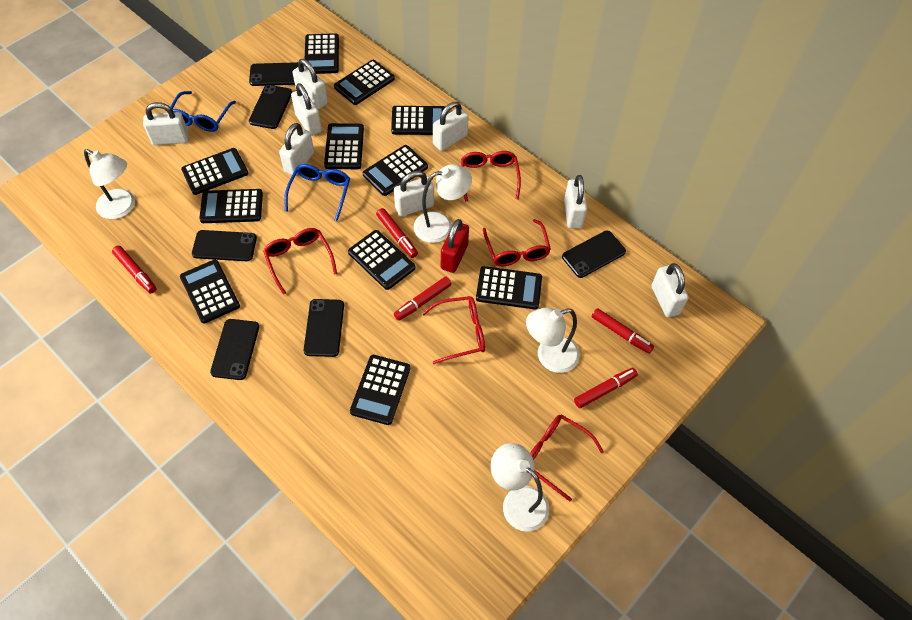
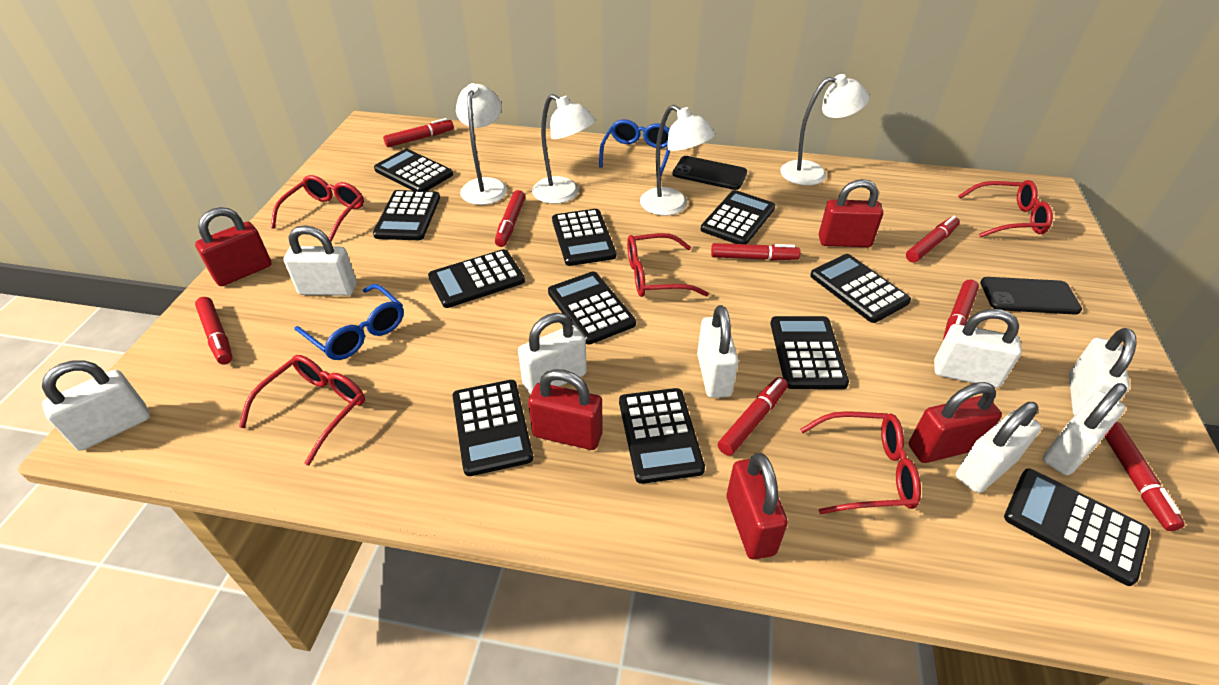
black phone: 6 -> 2
red marker: 5 -> 8
red padlock: 1 -> 5

